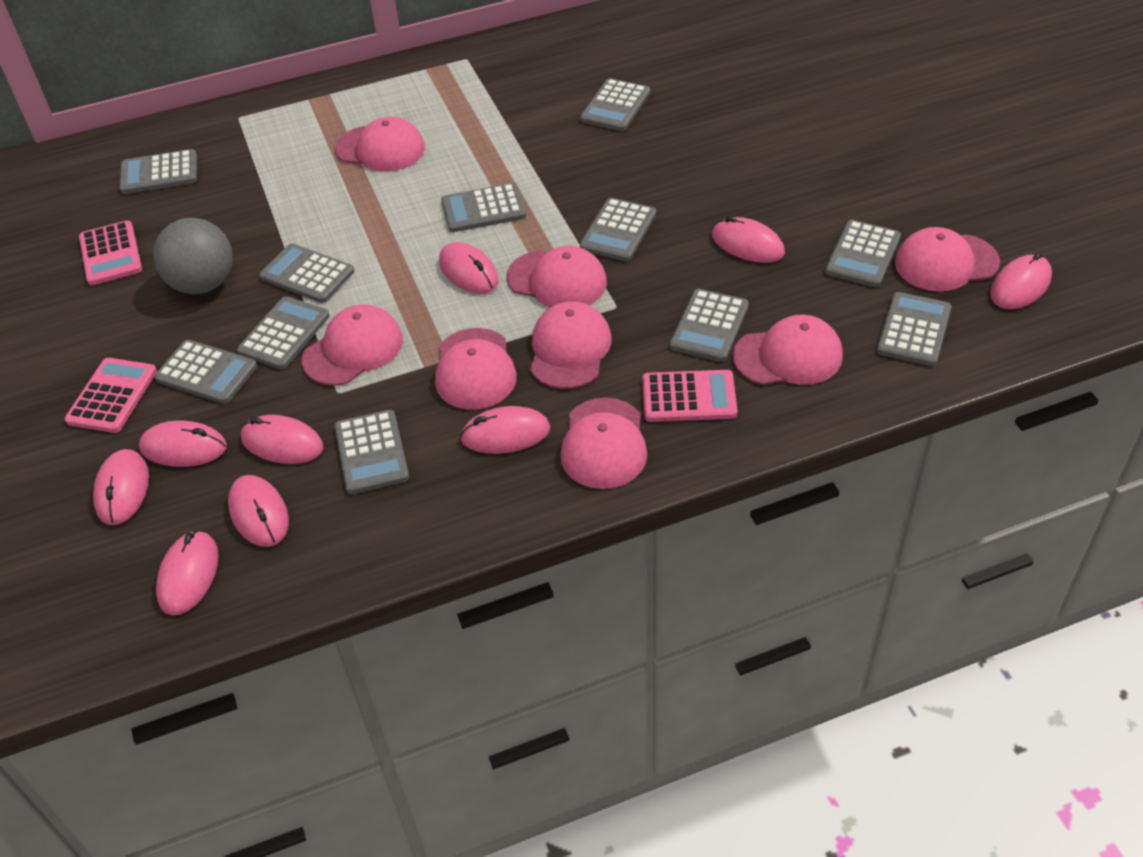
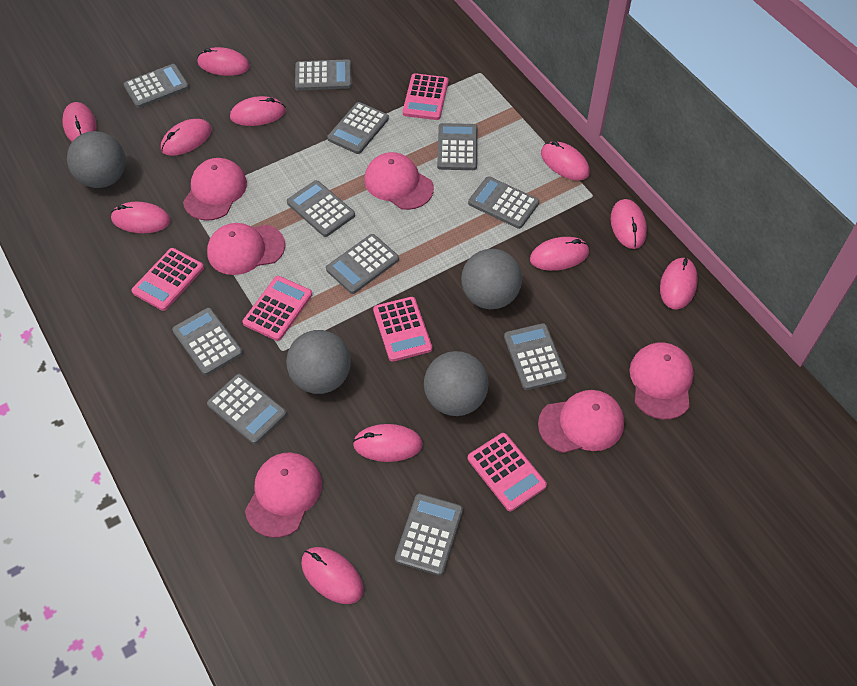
grey ball: 1 -> 4
pink calculator: 3 -> 5
pink cap: 8 -> 6
pink mouse: 9 -> 11

